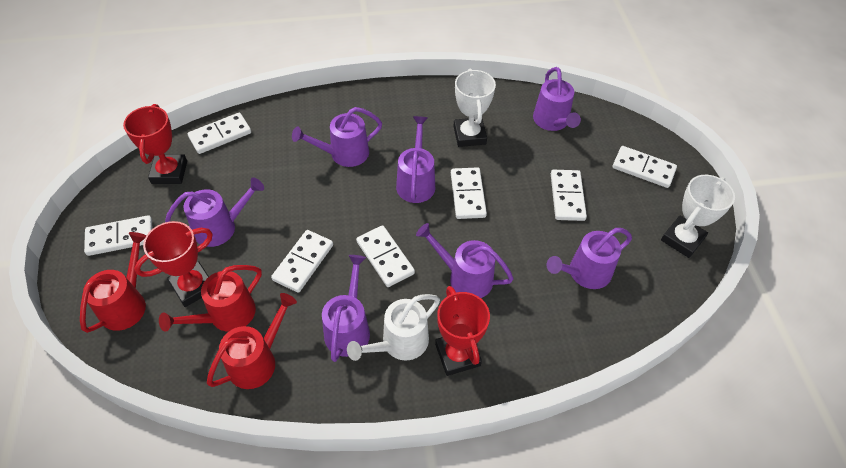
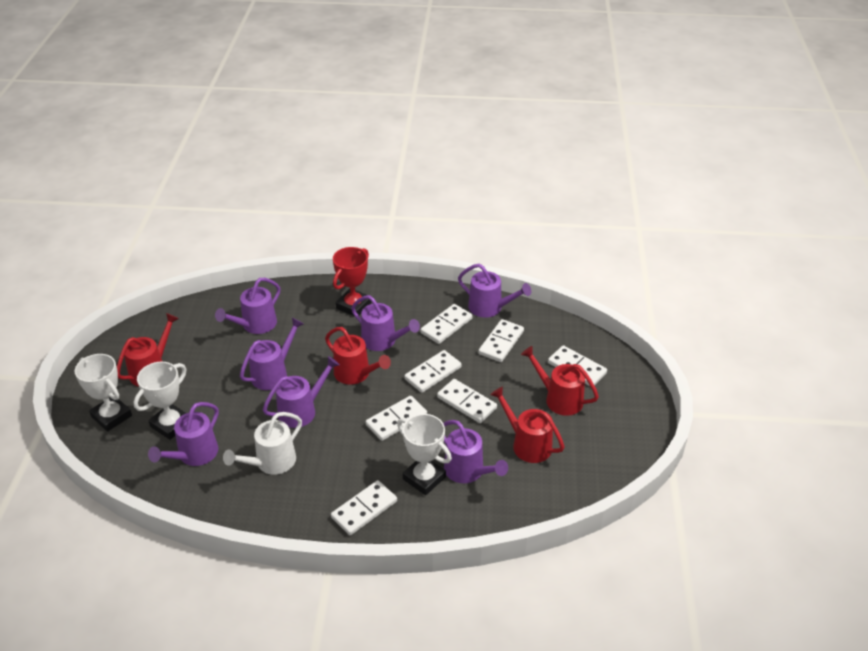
red trophy: 3 -> 1
red watering can: 3 -> 4
white trophy: 2 -> 3

